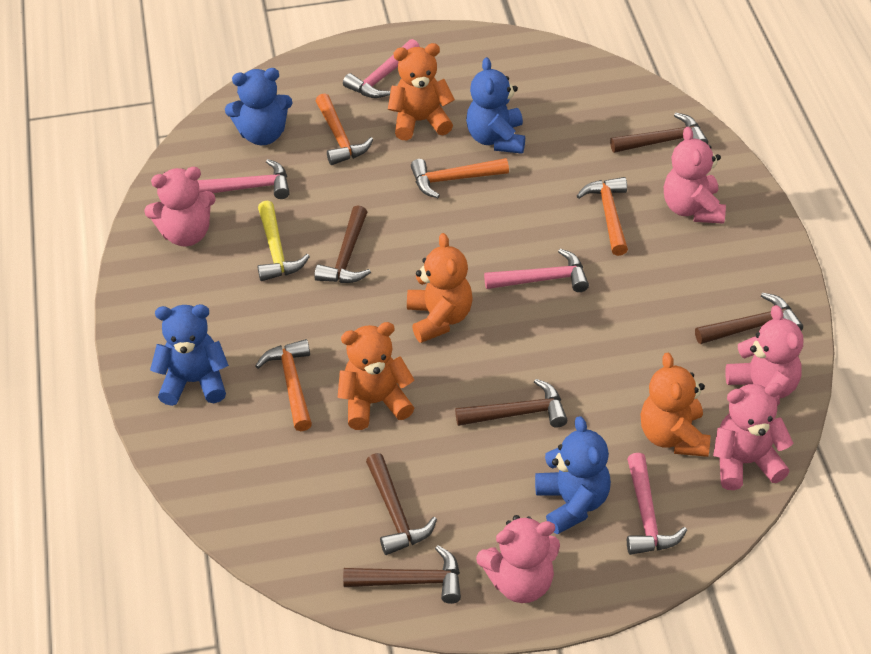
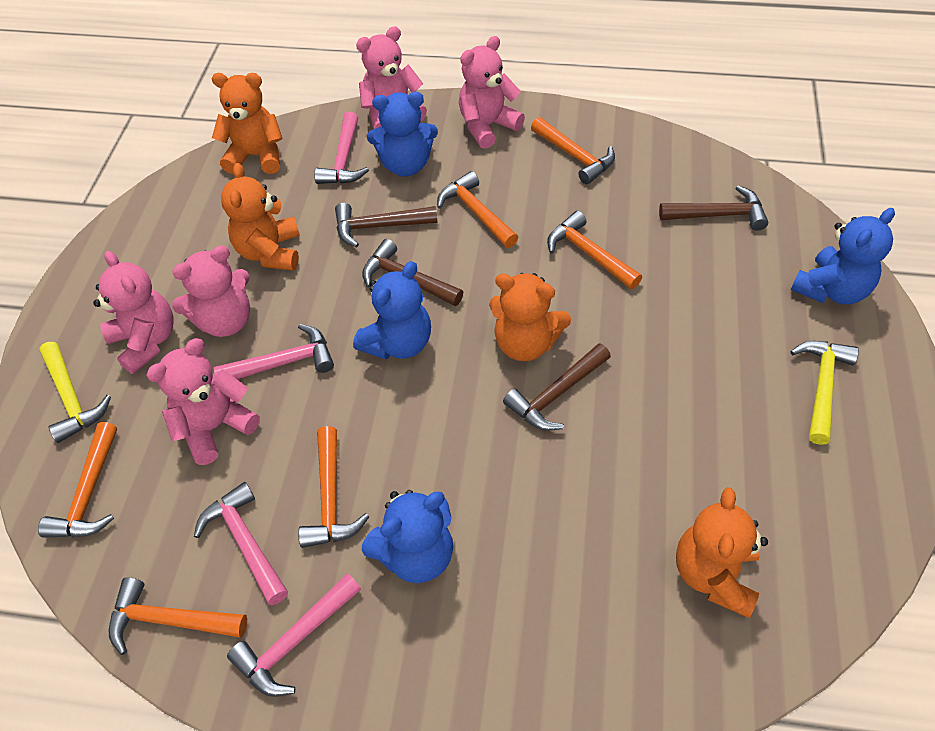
brown hammer: 6 -> 4
orange hammer: 4 -> 6
yellow hammer: 1 -> 2

